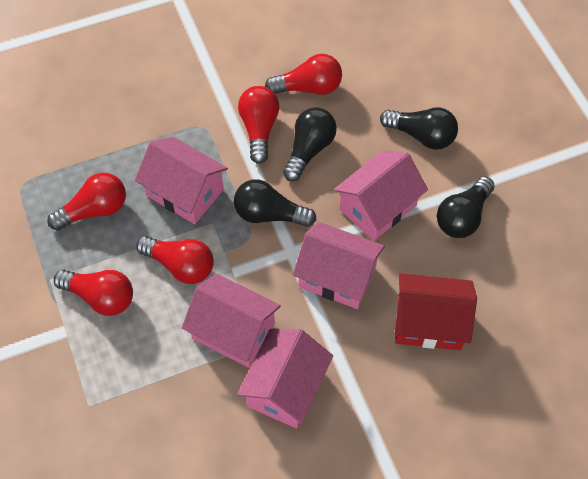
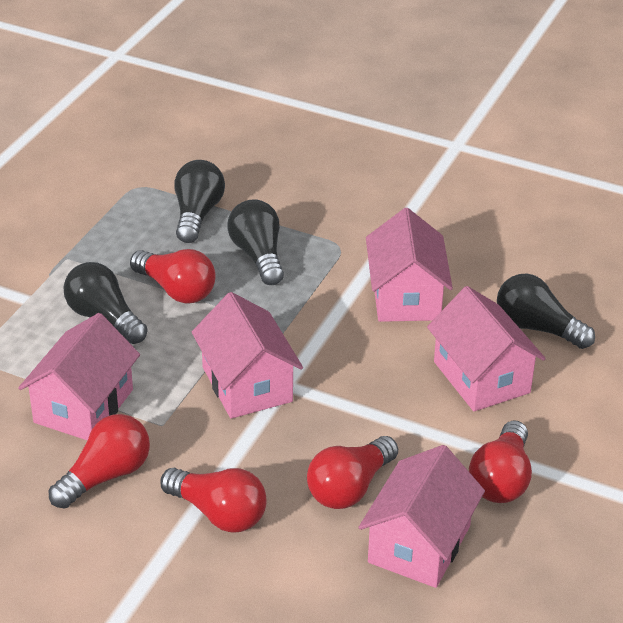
red house: 1 -> 0

